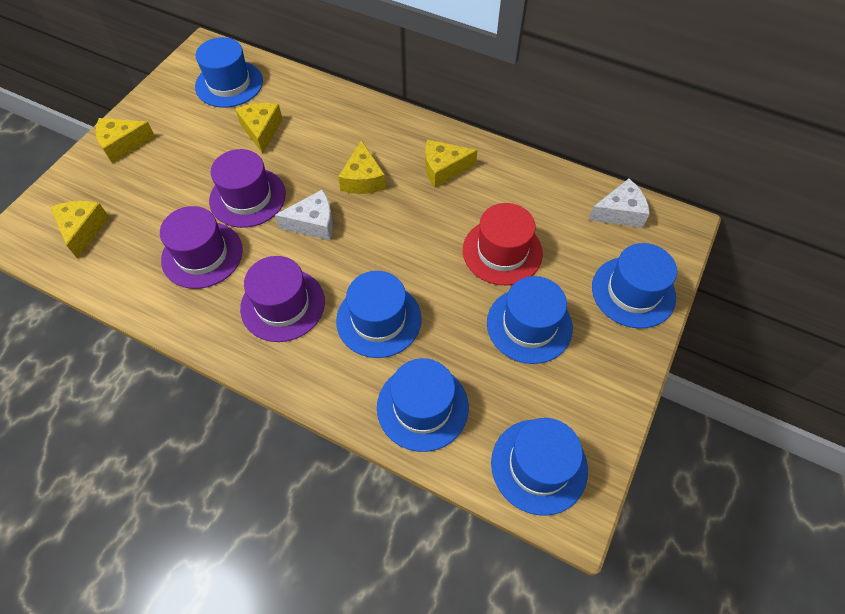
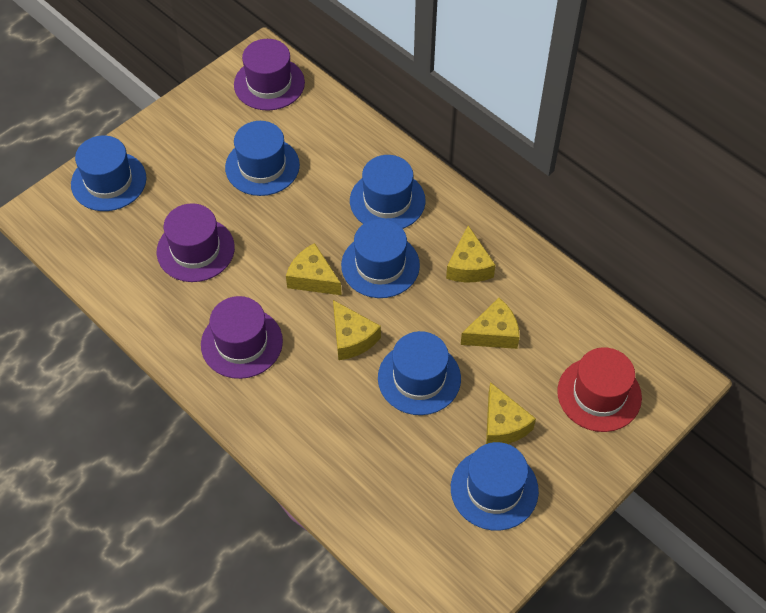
white cheese: 2 -> 0

